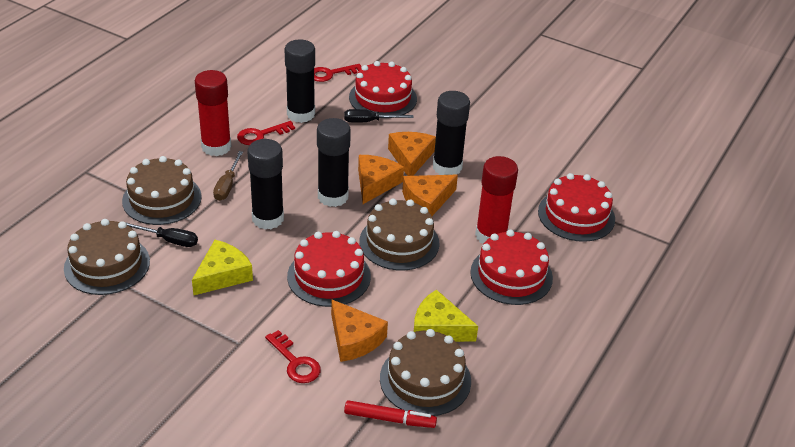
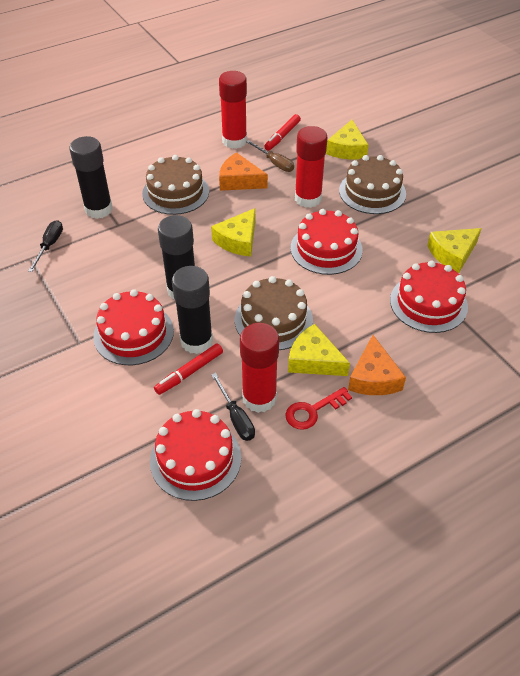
black glue stick: 4 -> 3
brown cake: 4 -> 3
orange cheese: 4 -> 2
red glue stick: 2 -> 3
red key: 3 -> 1
red marker: 1 -> 2
yellow cheese: 2 -> 4

